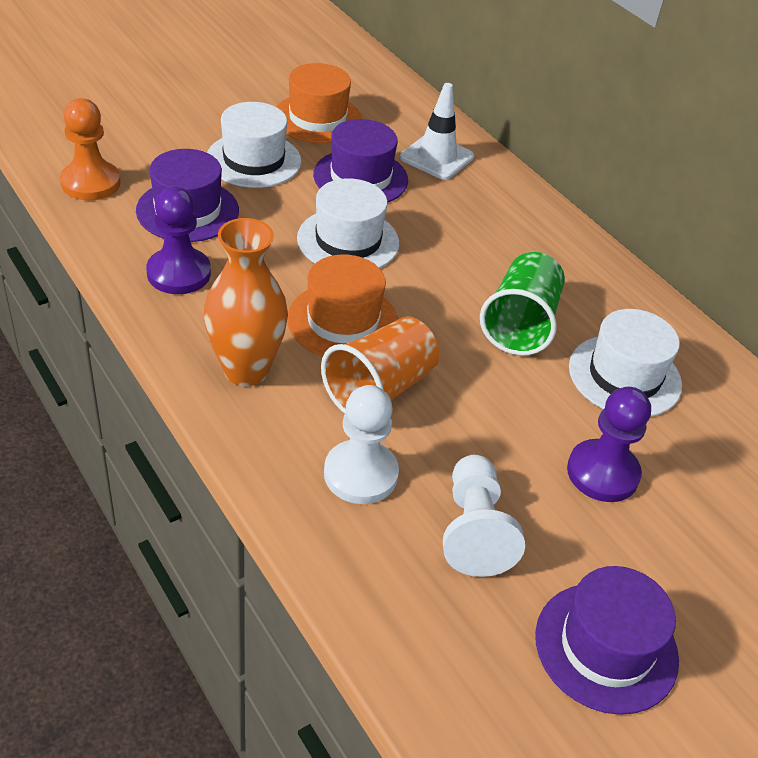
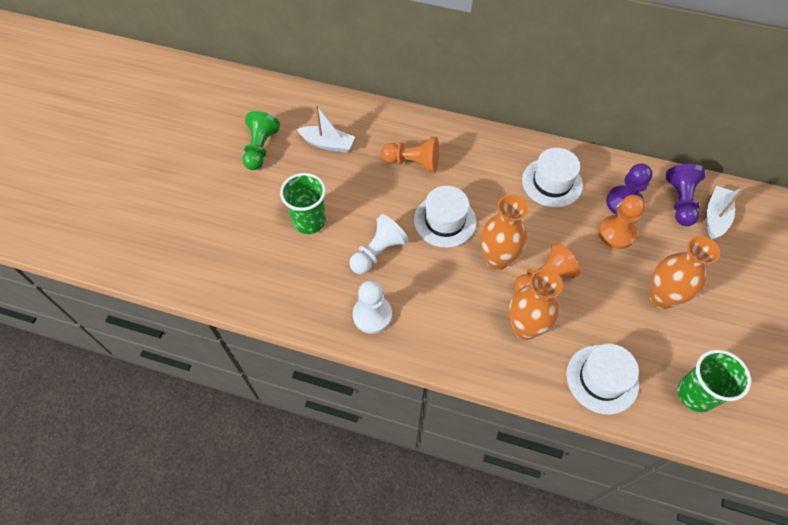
green cup: 1 -> 2
green pawn: 0 -> 1
orange cup: 1 -> 0
orange hat: 2 -> 0
orange pawn: 1 -> 3
orange vase: 1 -> 3
purple hat: 3 -> 0
white boat: 0 -> 2
white traffic cone: 1 -> 0

